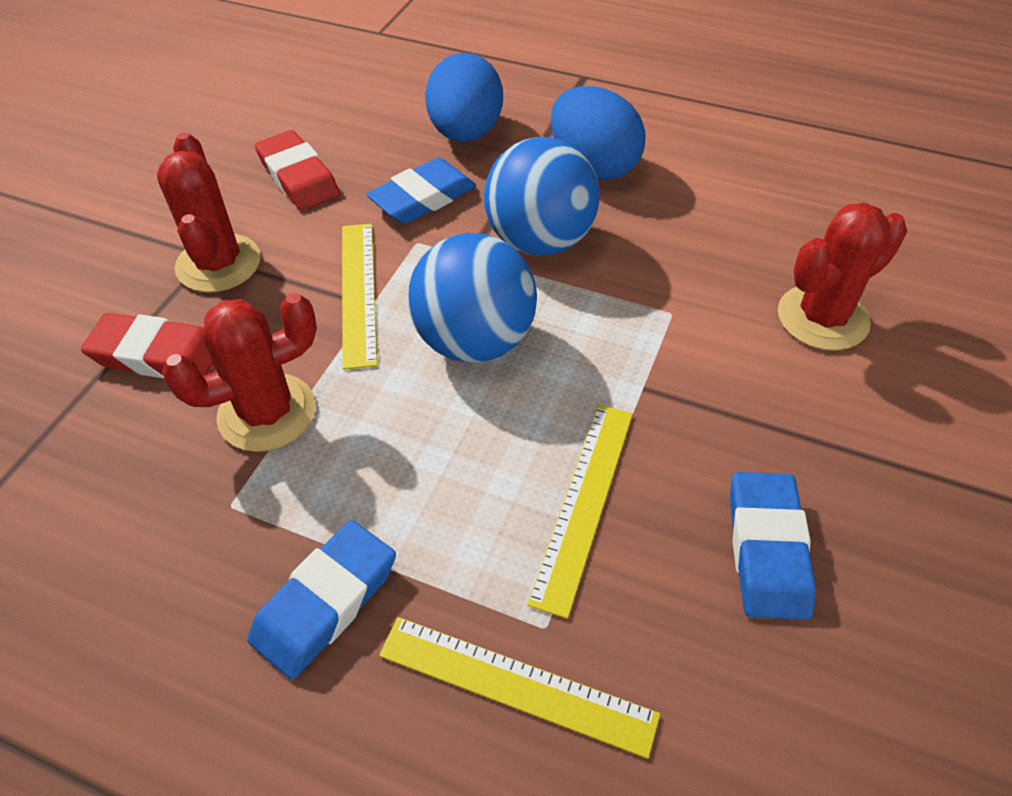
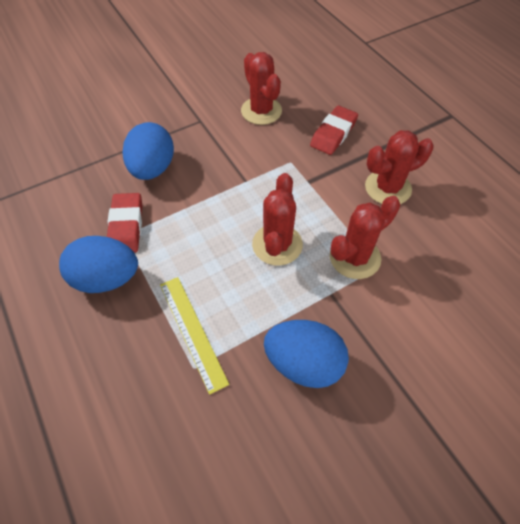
blue ball: 2 -> 0
blue egg: 2 -> 3
blue eraser: 3 -> 0
red cactus: 3 -> 4
yellow ruler: 3 -> 1

